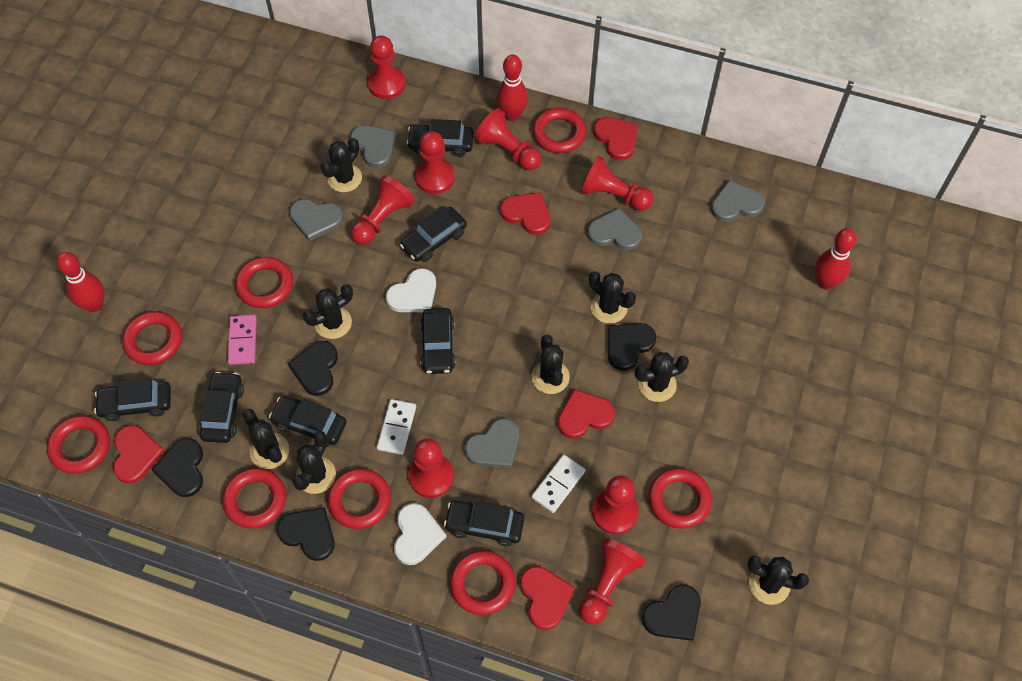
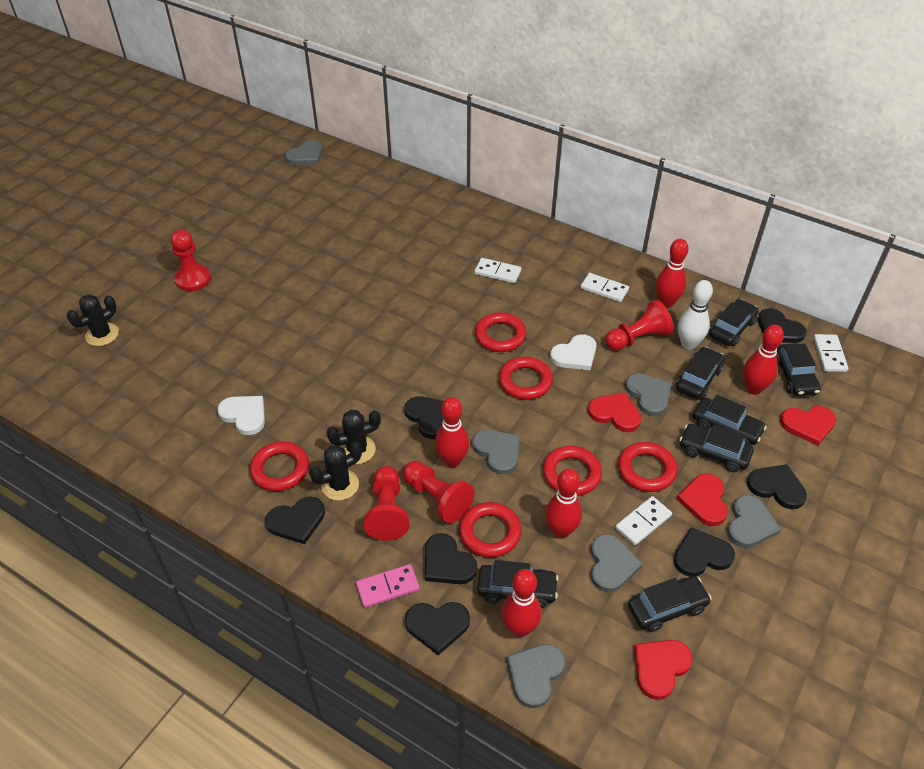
black cactus: 8 -> 3
black heart: 5 -> 7
grey heart: 5 -> 6
red bowling pin: 3 -> 5
red heart: 5 -> 4
red pawn: 8 -> 4
red ring: 8 -> 6
white bowling pin: 0 -> 1
white domino: 2 -> 4

